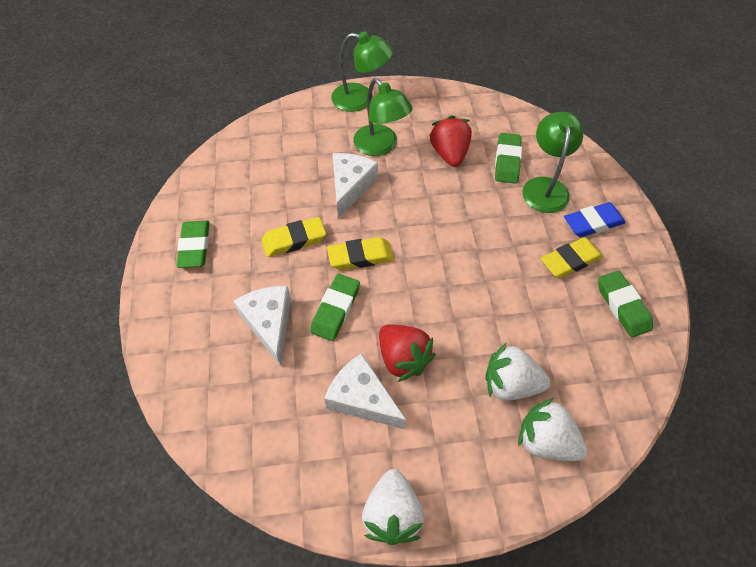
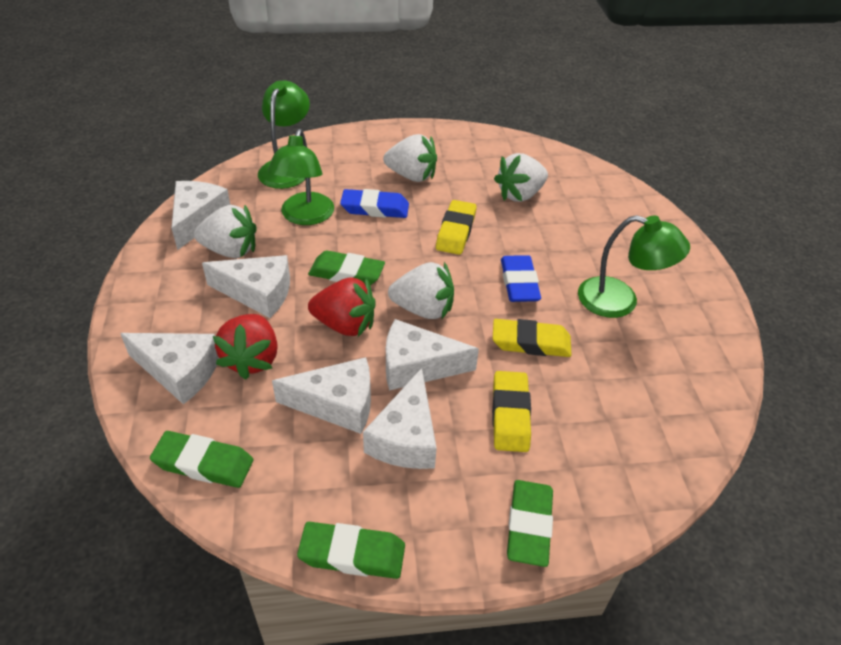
blue eraser: 1 -> 2
white cheese: 3 -> 6
white strawberry: 3 -> 4

